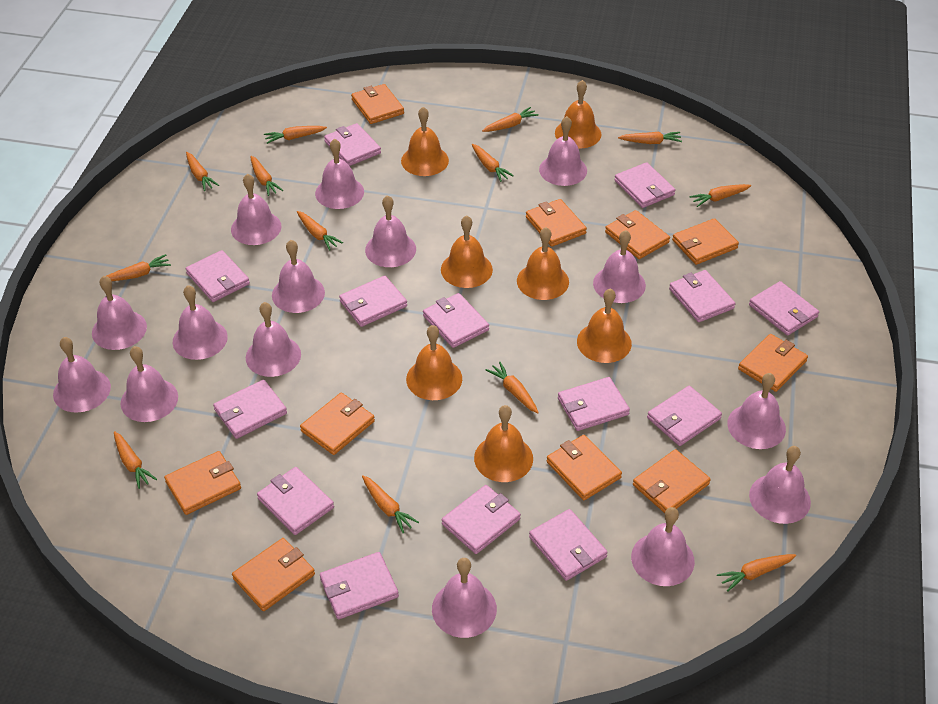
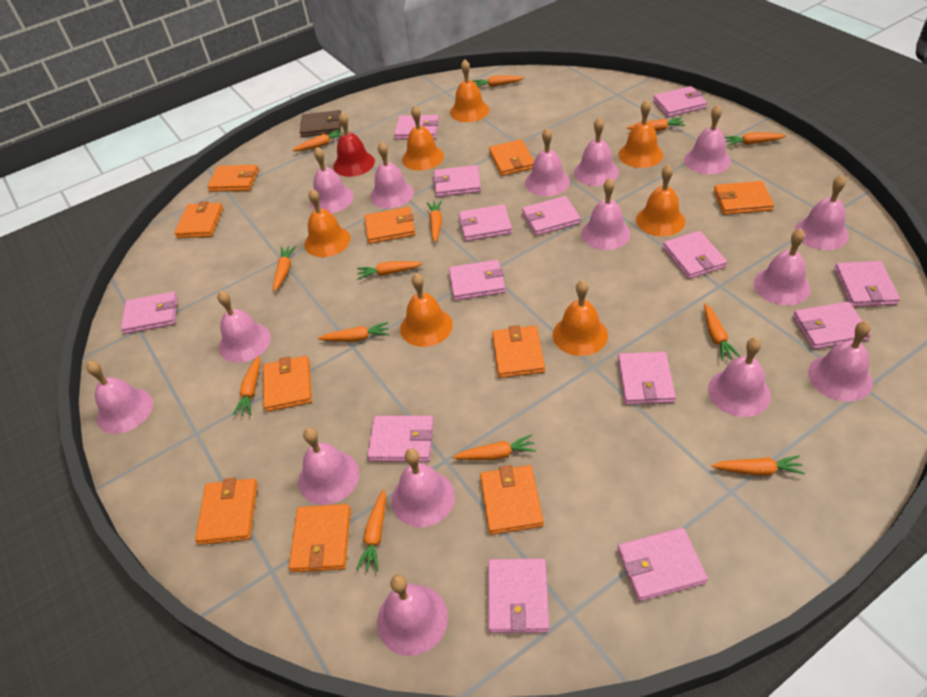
brown wallet: 0 -> 1
red bell: 0 -> 1

